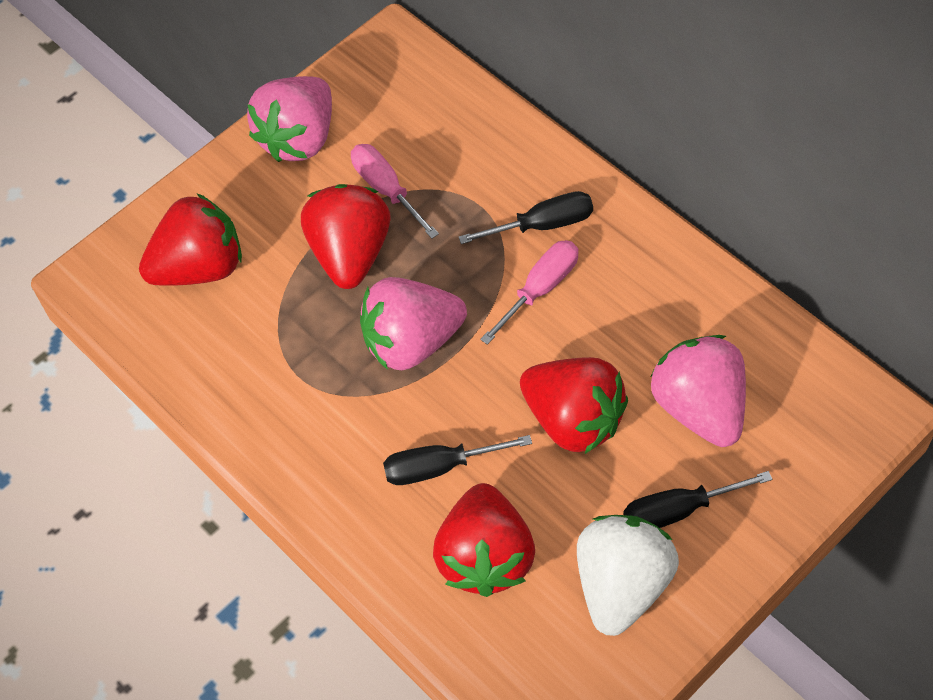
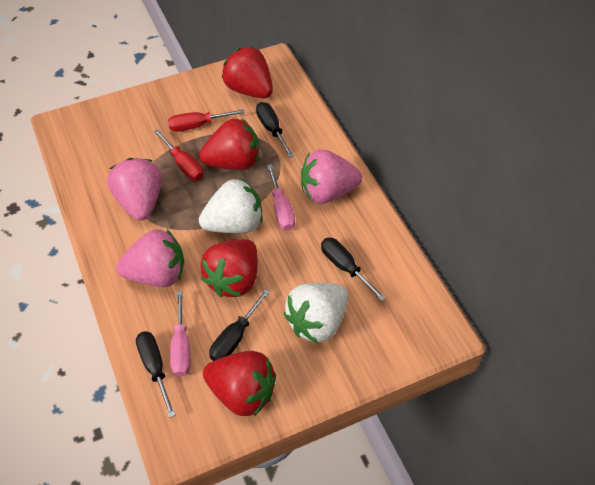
black screwdriver: 3 -> 4
red screwdriver: 0 -> 2
white strawberry: 1 -> 2

